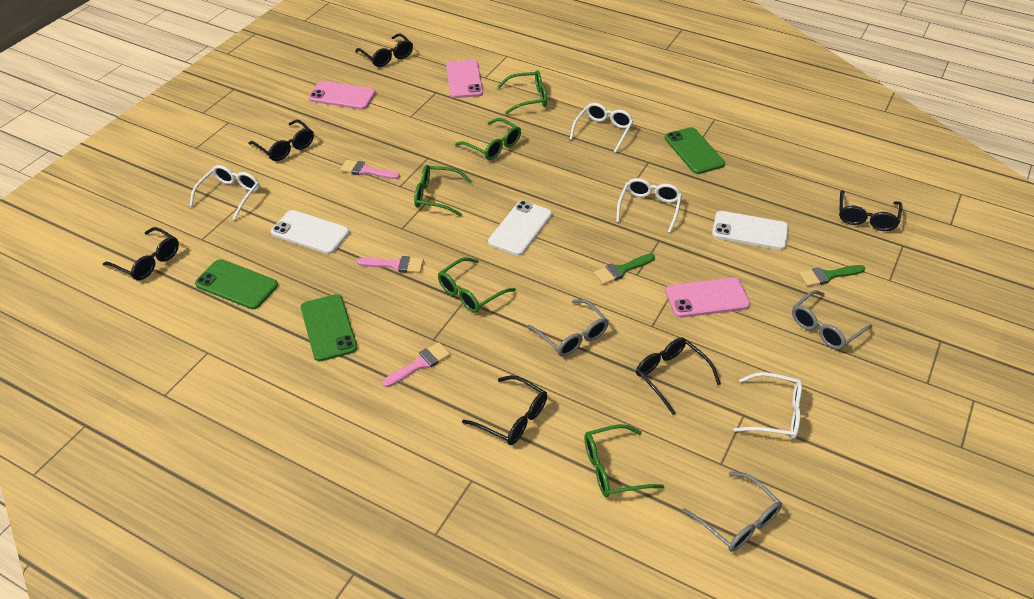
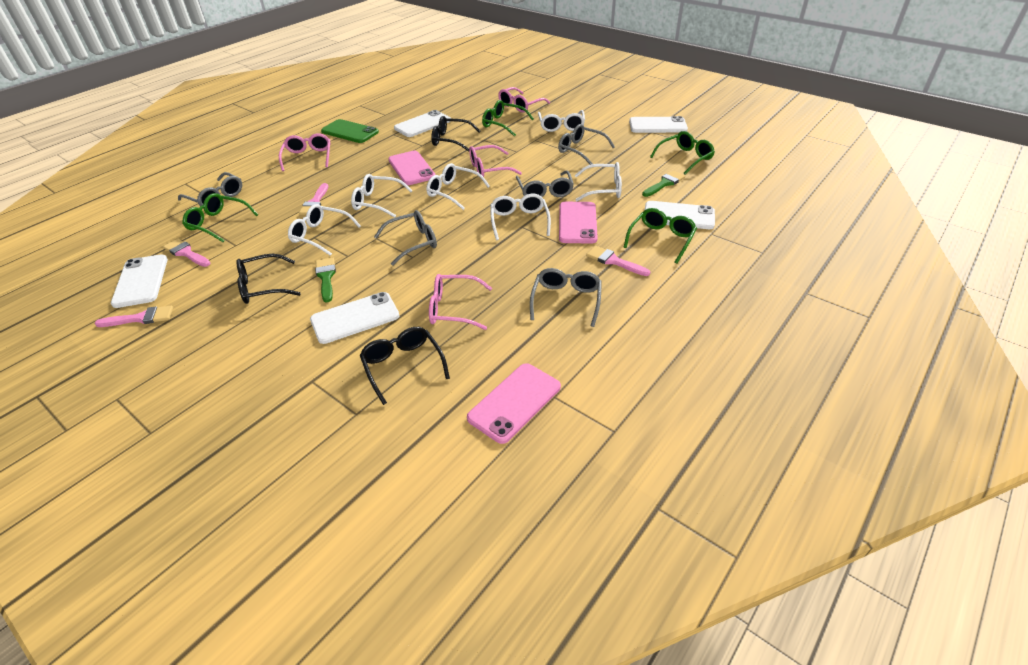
black glasses: 6 -> 3
green glasses: 5 -> 4
green phone: 3 -> 1
grey glasses: 3 -> 5
pink brush: 3 -> 4
pink glasses: 0 -> 4
white glasses: 4 -> 6
white phone: 3 -> 5

